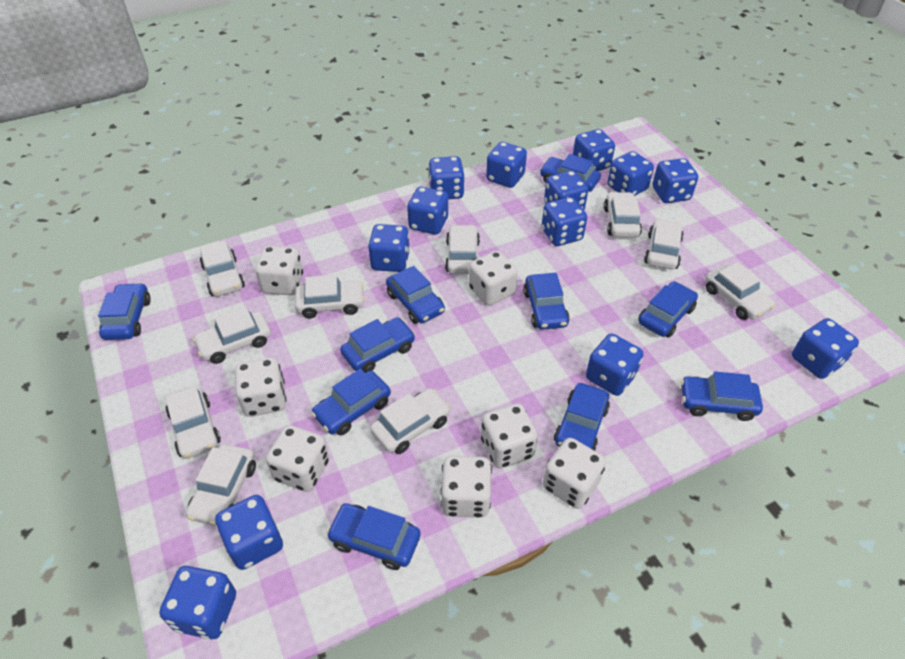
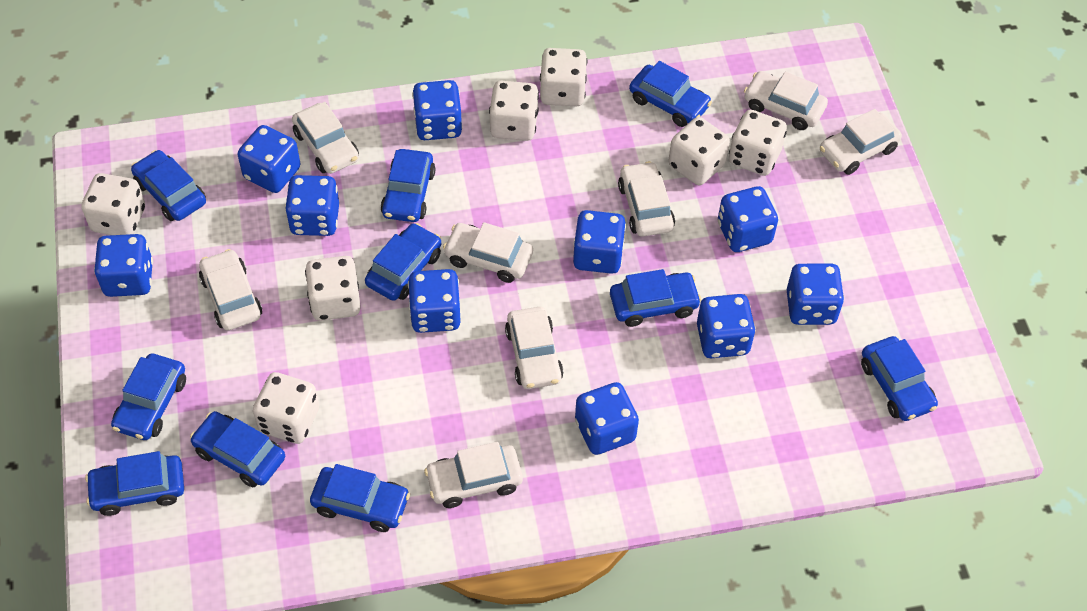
blue dice: 13 -> 10
white car: 10 -> 8

